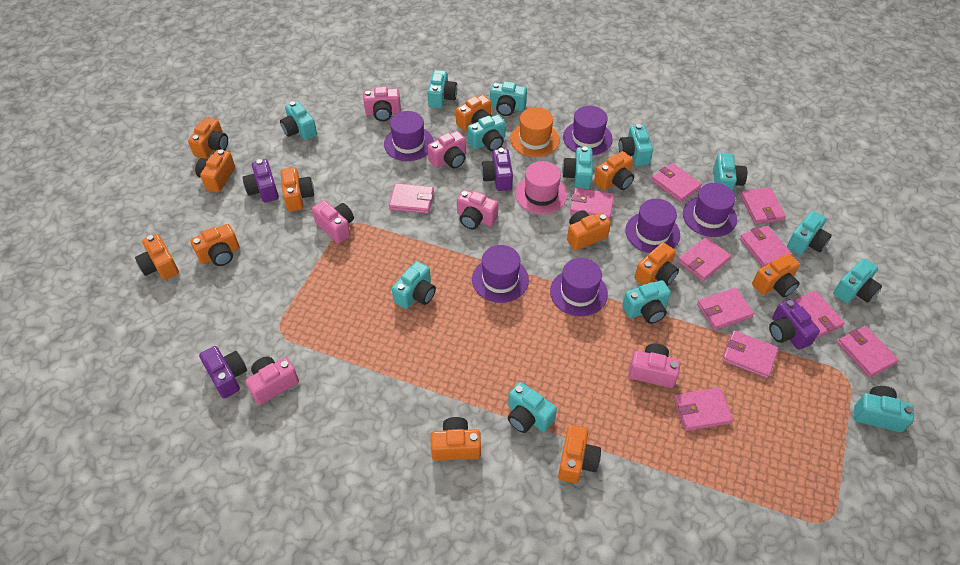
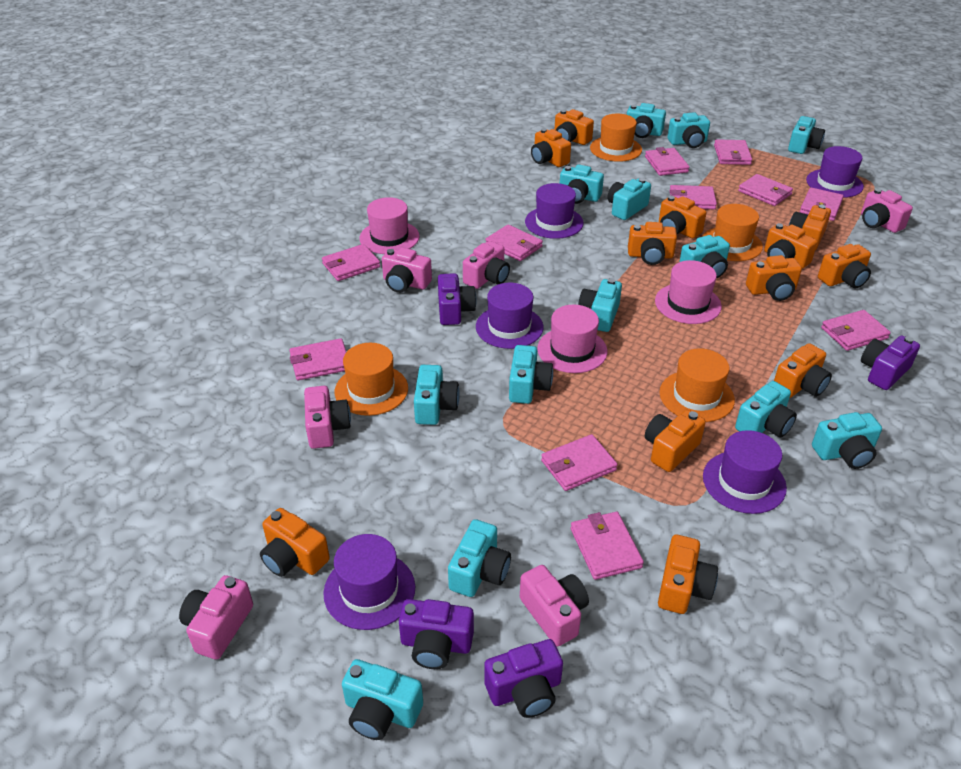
orange hat: 1 -> 4
pink hat: 1 -> 3
purple hat: 6 -> 5

